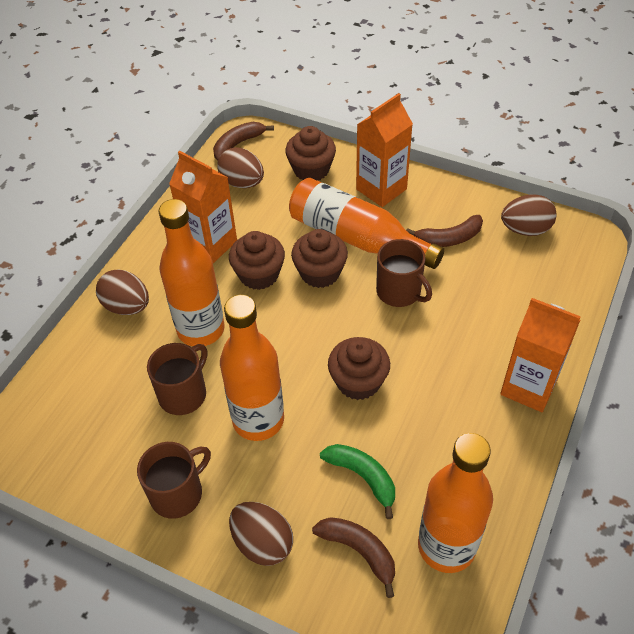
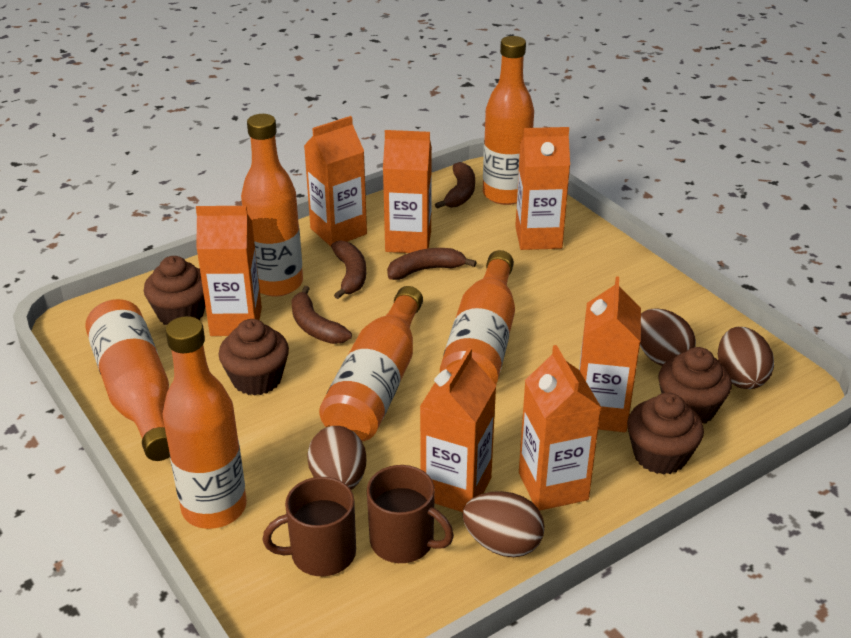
brown banana: 3 -> 4
brown mug: 3 -> 2
green banana: 1 -> 0
orange bottle: 4 -> 6
orange carton: 3 -> 7

